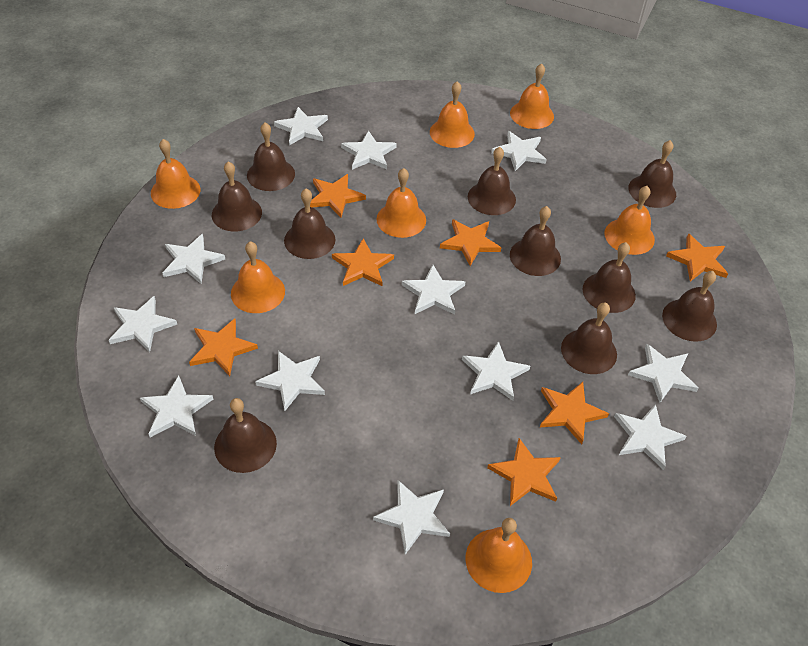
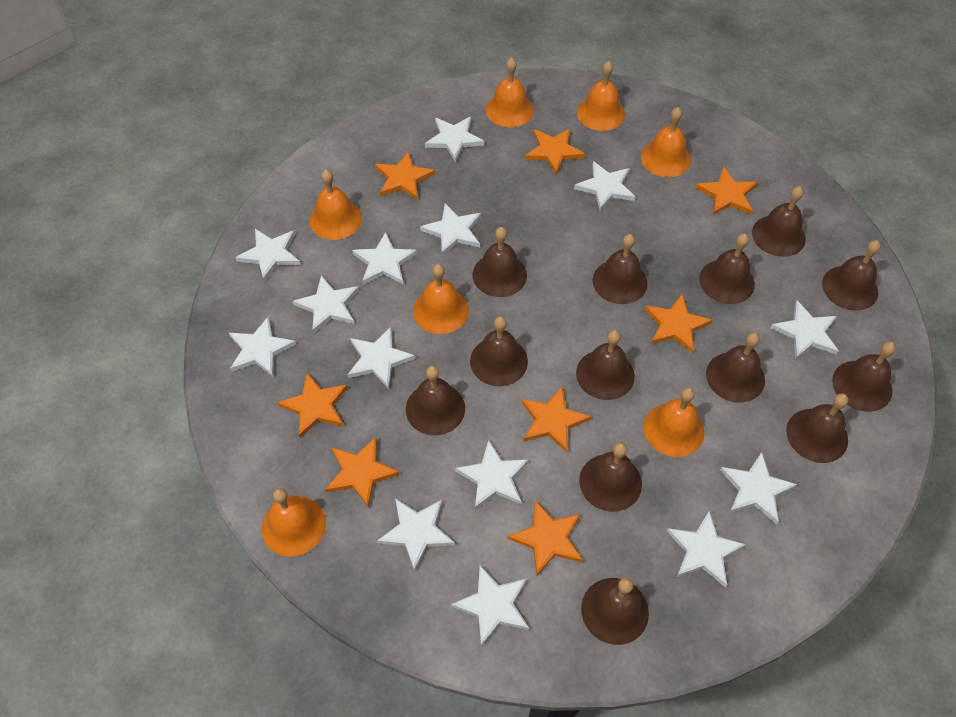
brown bell: 10 -> 13
orange star: 7 -> 8
white star: 12 -> 14

